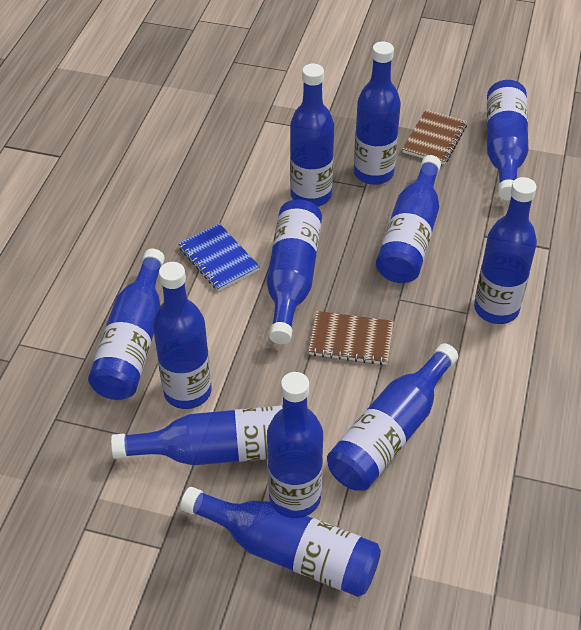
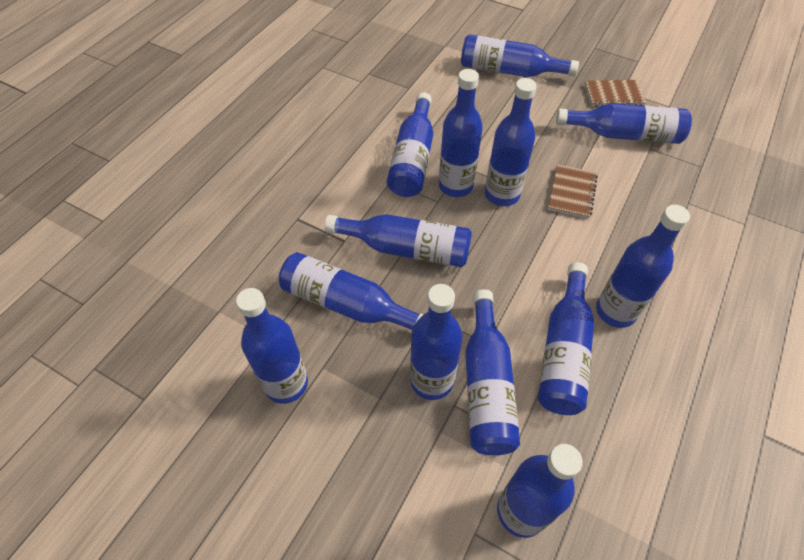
blue bottle: 12 -> 13
blue notebook: 1 -> 0

